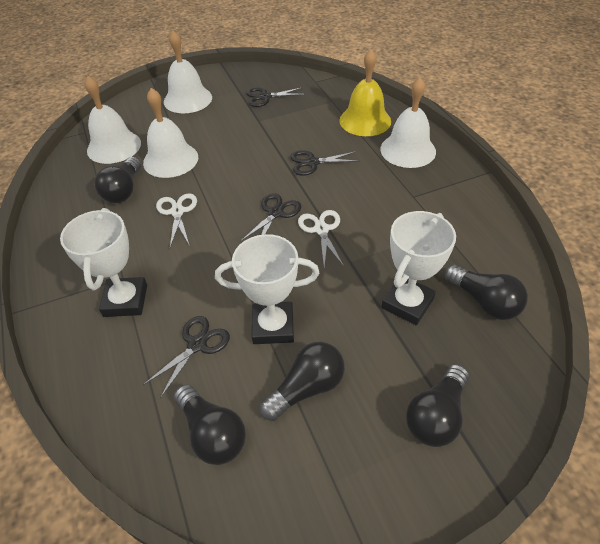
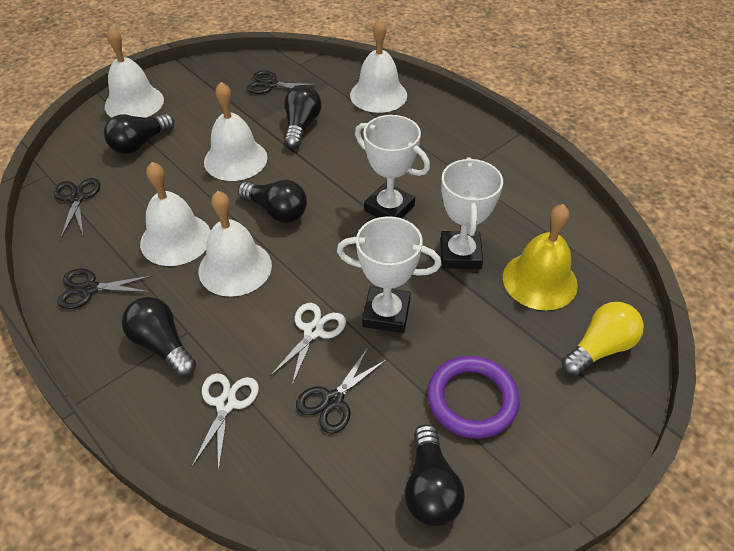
purple ring: 0 -> 1
white bell: 4 -> 5
yellow light bulb: 0 -> 1

